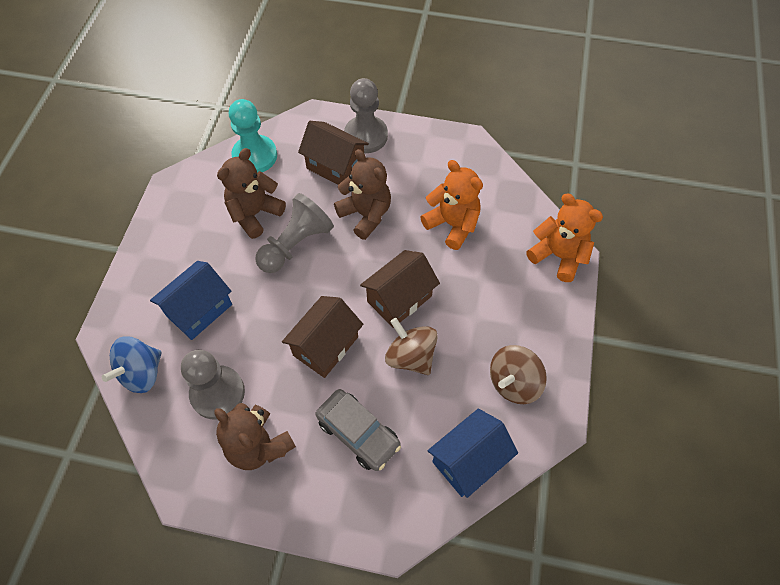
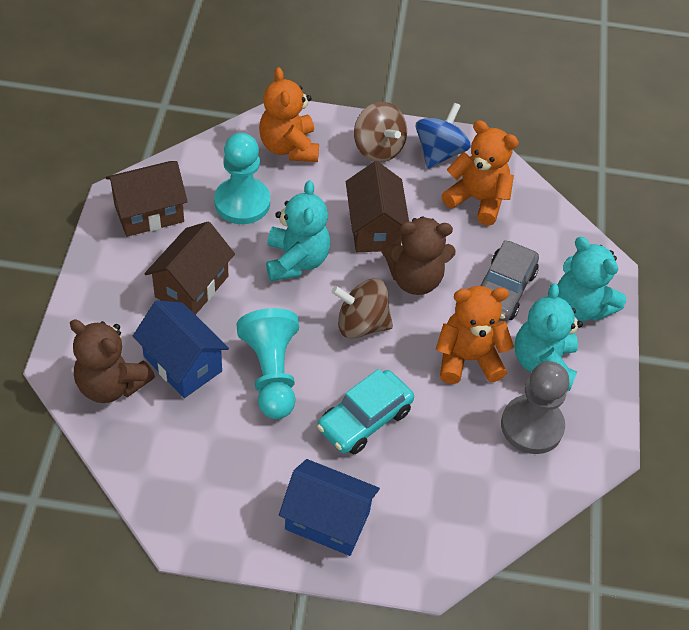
brown teddy bear: 3 -> 2
grey pawn: 3 -> 1
orange teddy bear: 2 -> 3
turquoise car: 0 -> 1
turquoise pawn: 1 -> 2
turquoise teddy bear: 0 -> 3

